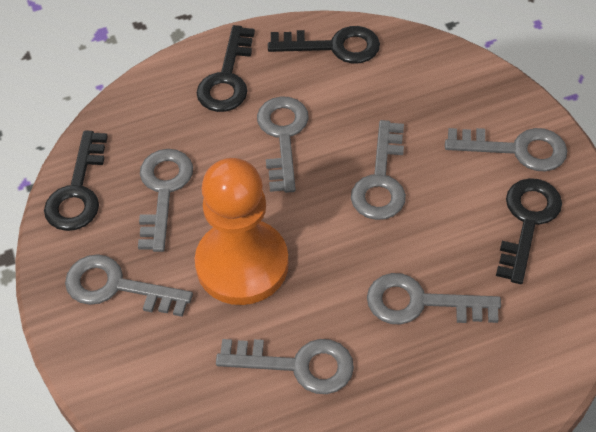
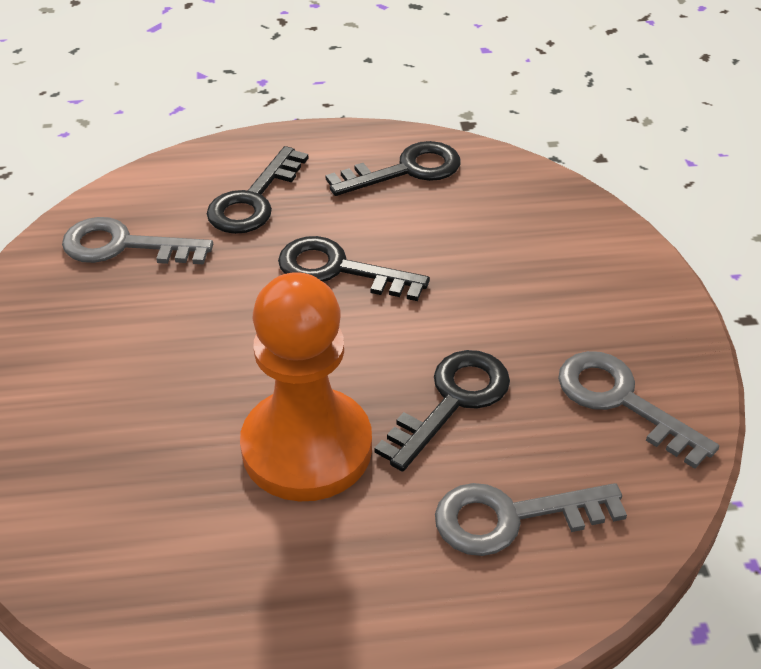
grey key: 7 -> 3

